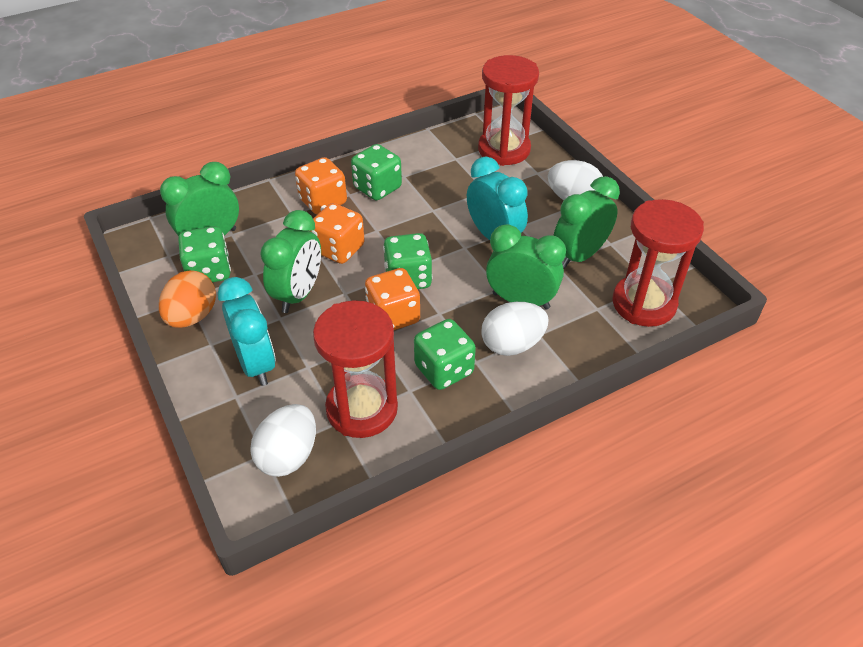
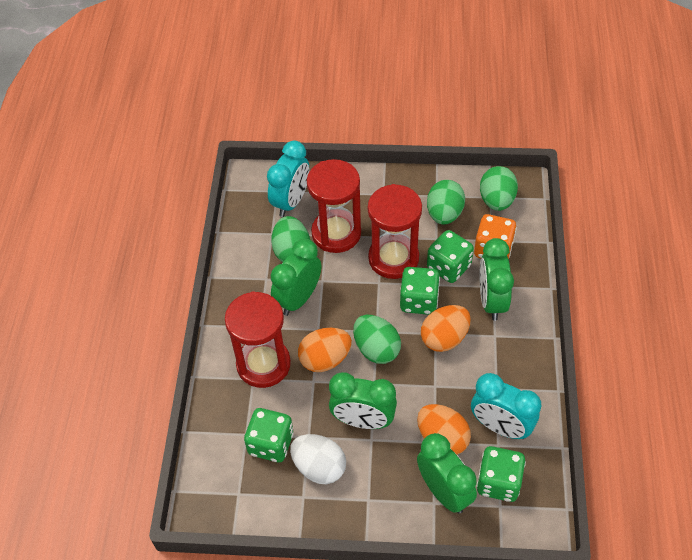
green egg: 0 -> 4
orange dice: 3 -> 1
orange egg: 1 -> 3
white egg: 3 -> 1

